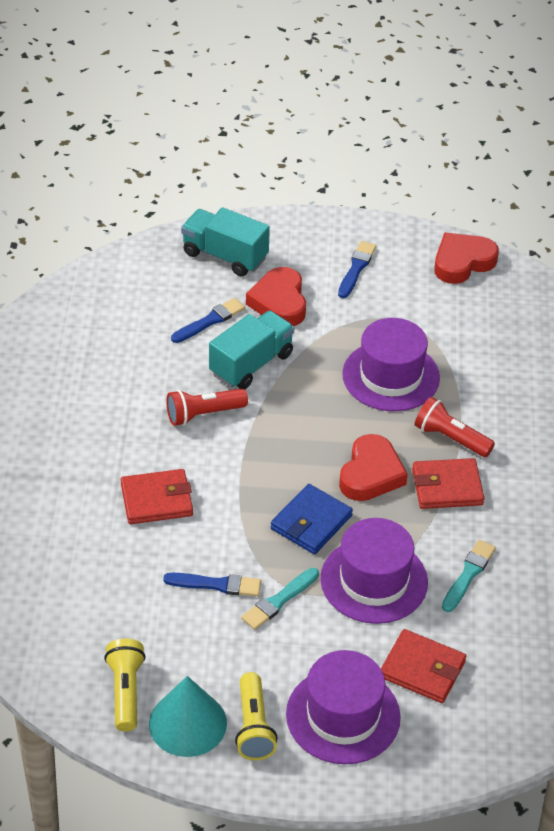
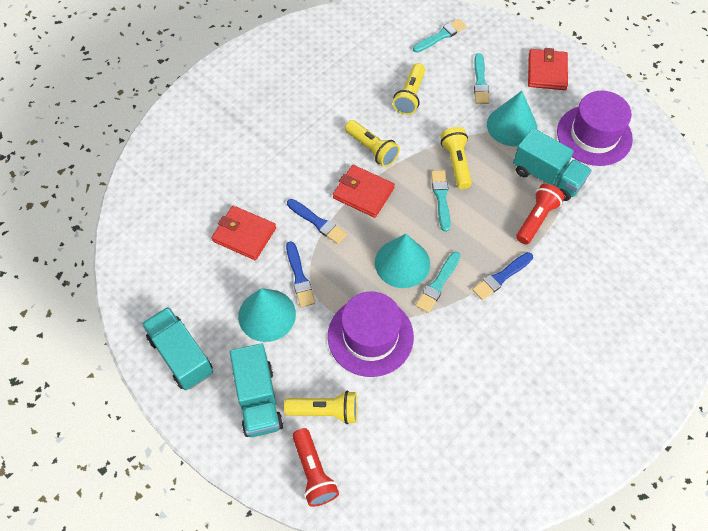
blue wallet: 1 -> 0
purple hat: 3 -> 2
red heart: 3 -> 0
turquoise brush: 2 -> 4
turquoise cone: 1 -> 3
turquoise truck: 2 -> 3
yellow flashlight: 2 -> 4

